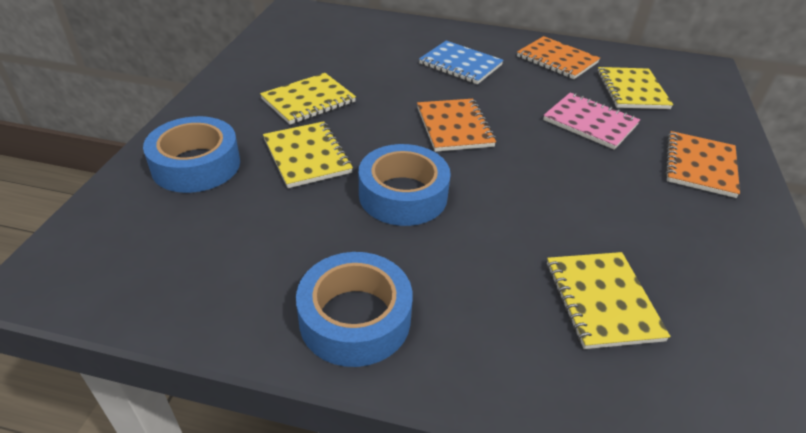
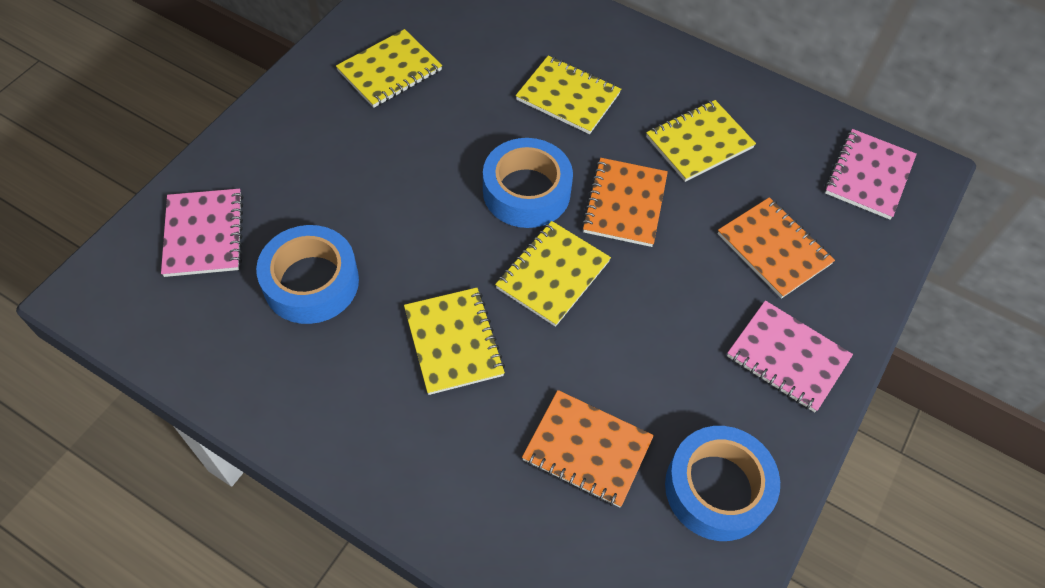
blue notebook: 1 -> 0
pink notebook: 1 -> 3
yellow notebook: 4 -> 5

